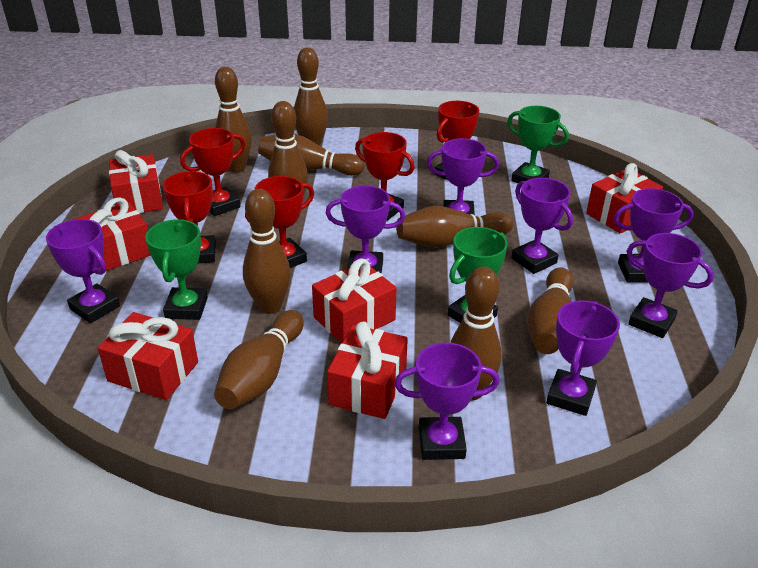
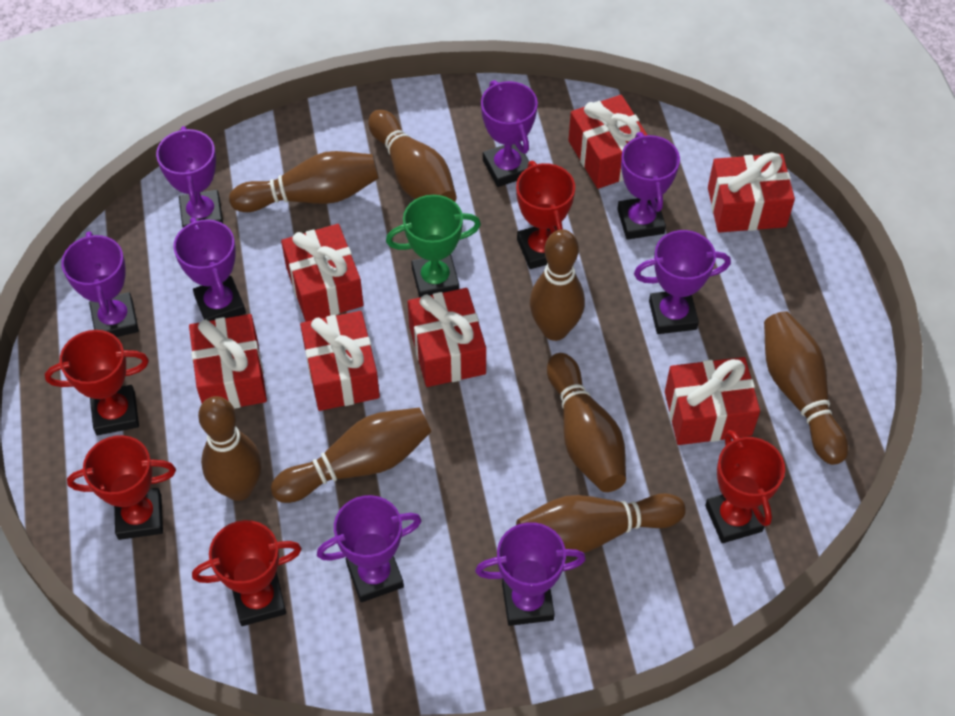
brown bowling pin: 9 -> 8
green trophy: 3 -> 1
red gift: 6 -> 7

